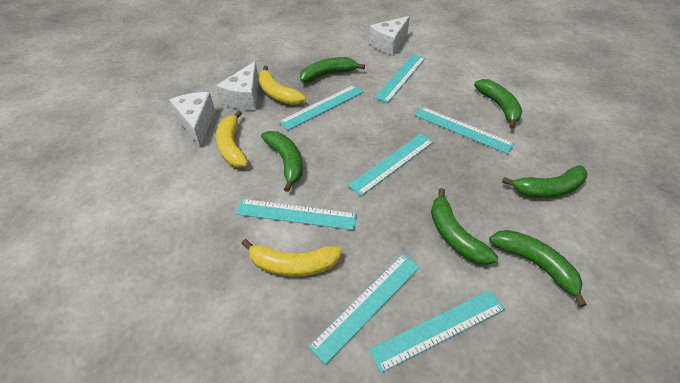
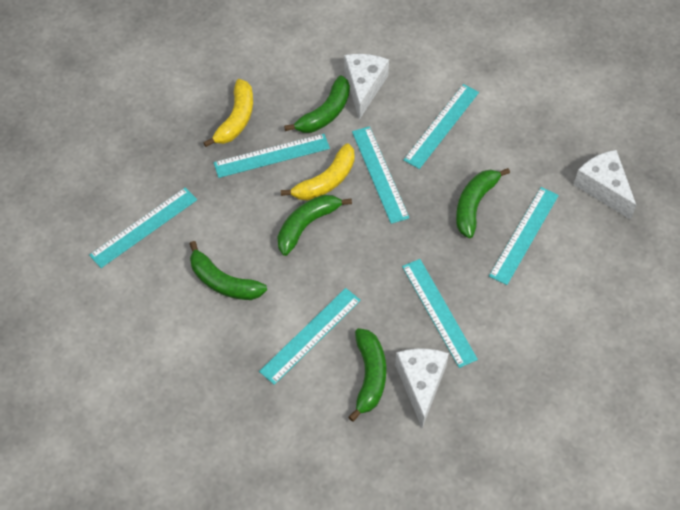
green banana: 6 -> 5
yellow banana: 3 -> 2

